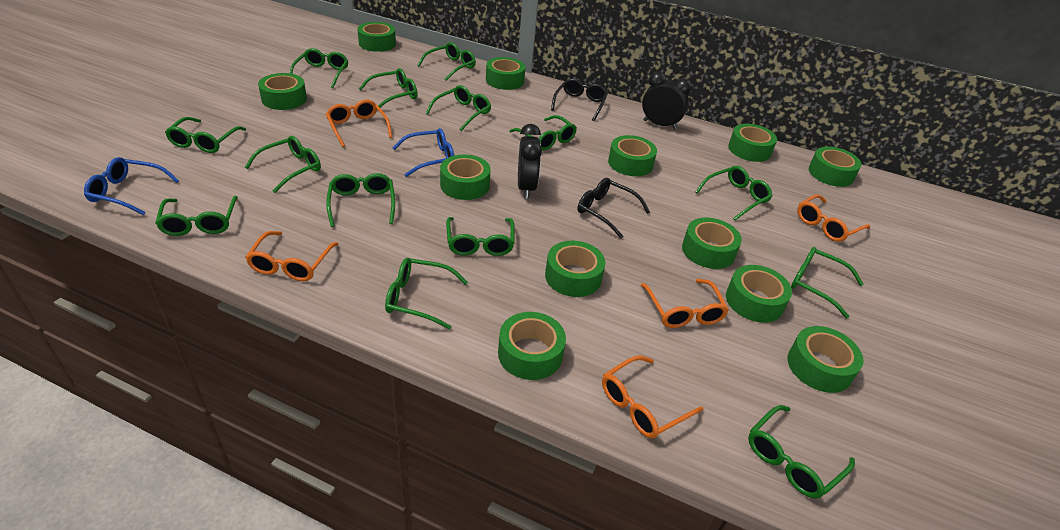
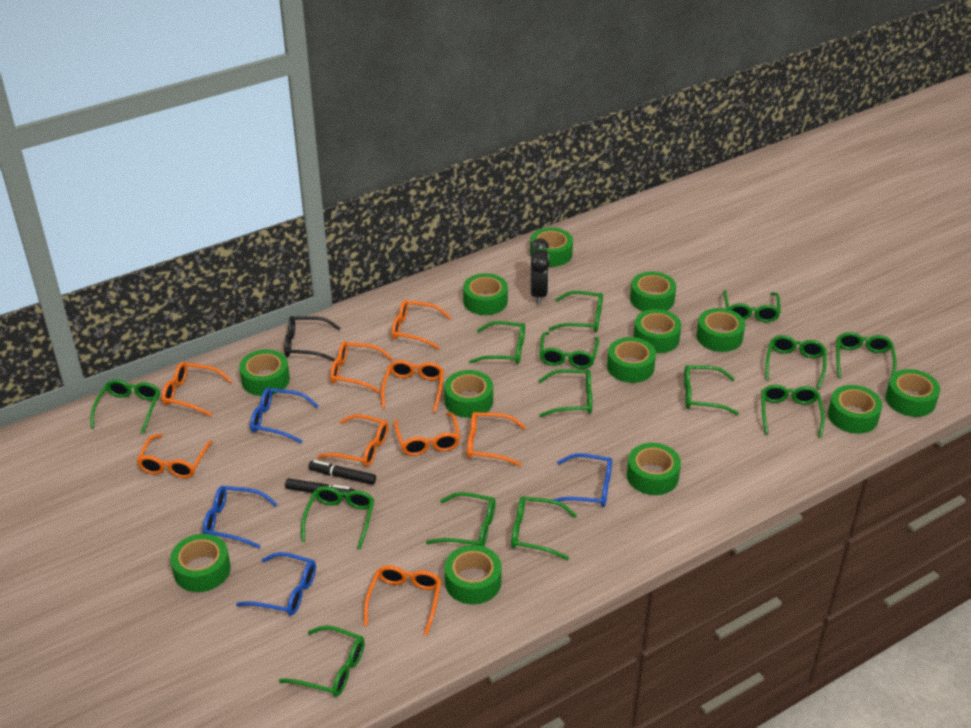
black clock: 2 -> 1
black glasses: 2 -> 1
black marker: 0 -> 2
blue glasses: 2 -> 4
green tape: 12 -> 13
orange glasses: 5 -> 9

